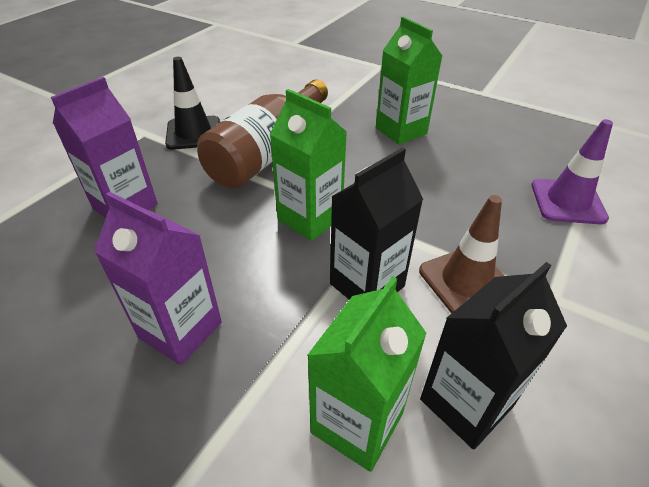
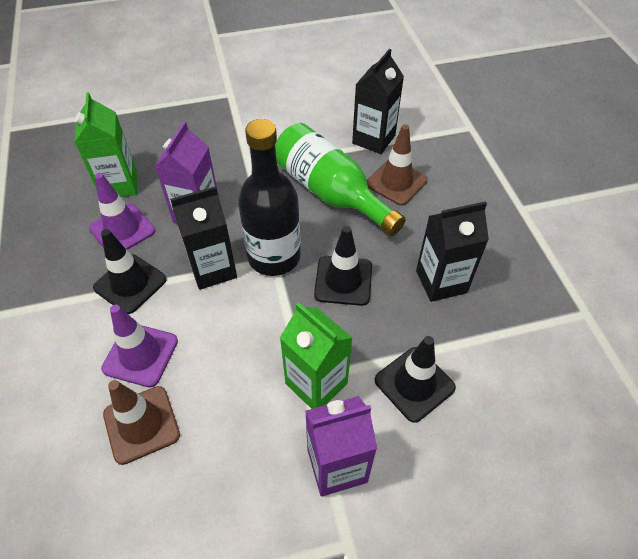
black bottle: 0 -> 1
black carton: 2 -> 3
black traffic cone: 1 -> 3
brown bottle: 1 -> 0
brown traffic cone: 1 -> 2
green bottle: 0 -> 1
green carton: 3 -> 2
purple traffic cone: 1 -> 2

